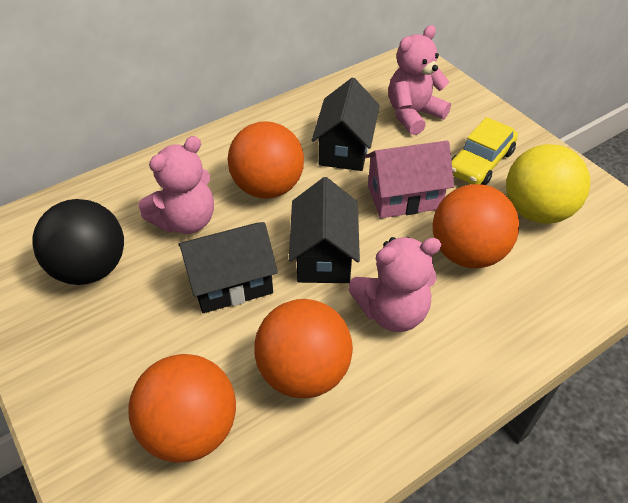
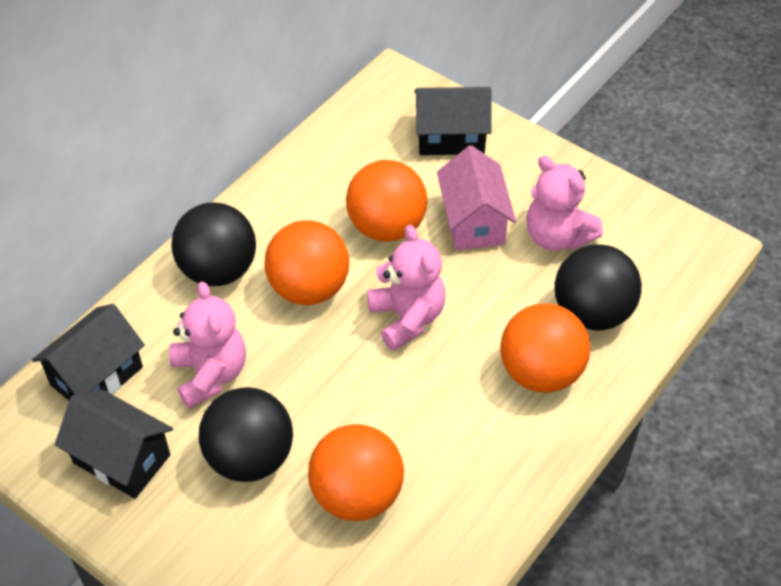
black ball: 1 -> 3
yellow ball: 1 -> 0
yellow car: 1 -> 0

